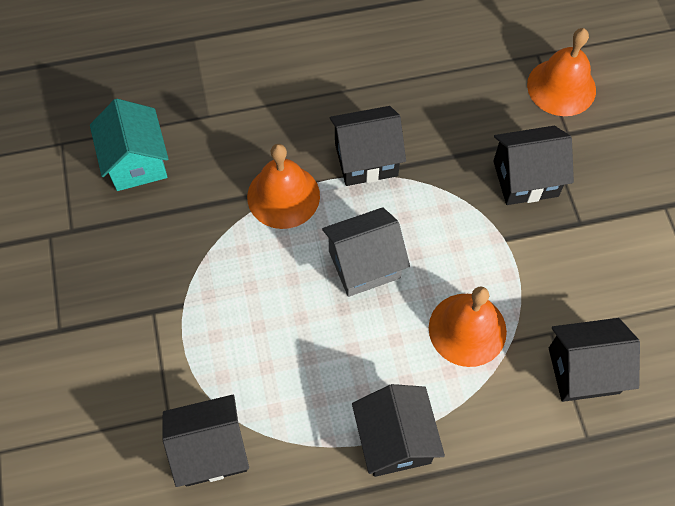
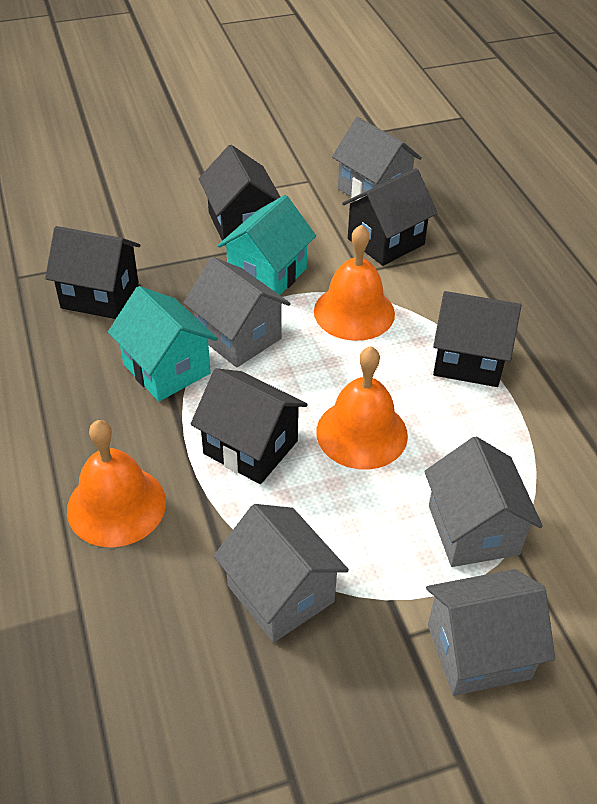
grey house: 1 -> 5
turquoise house: 1 -> 2

